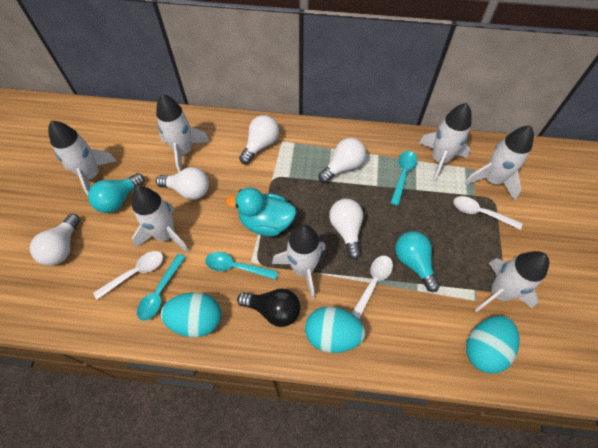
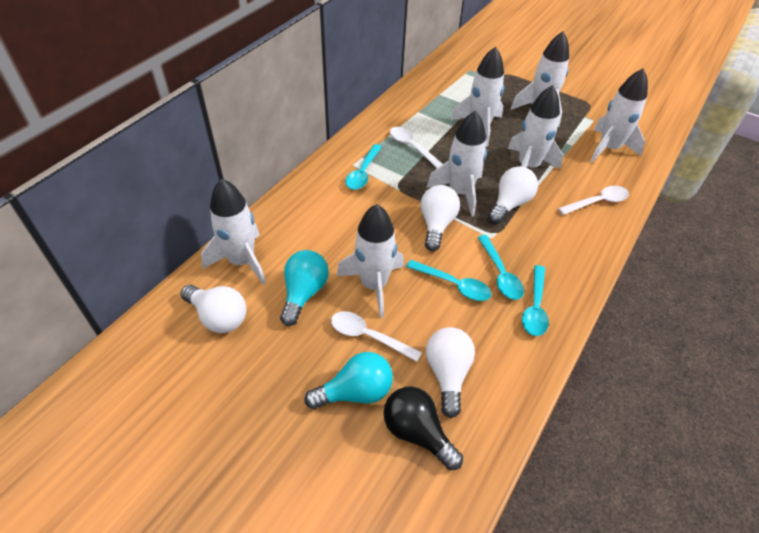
turquoise duck: 1 -> 0
turquoise egg: 3 -> 0
turquoise spoon: 3 -> 4
white light bulb: 5 -> 4

